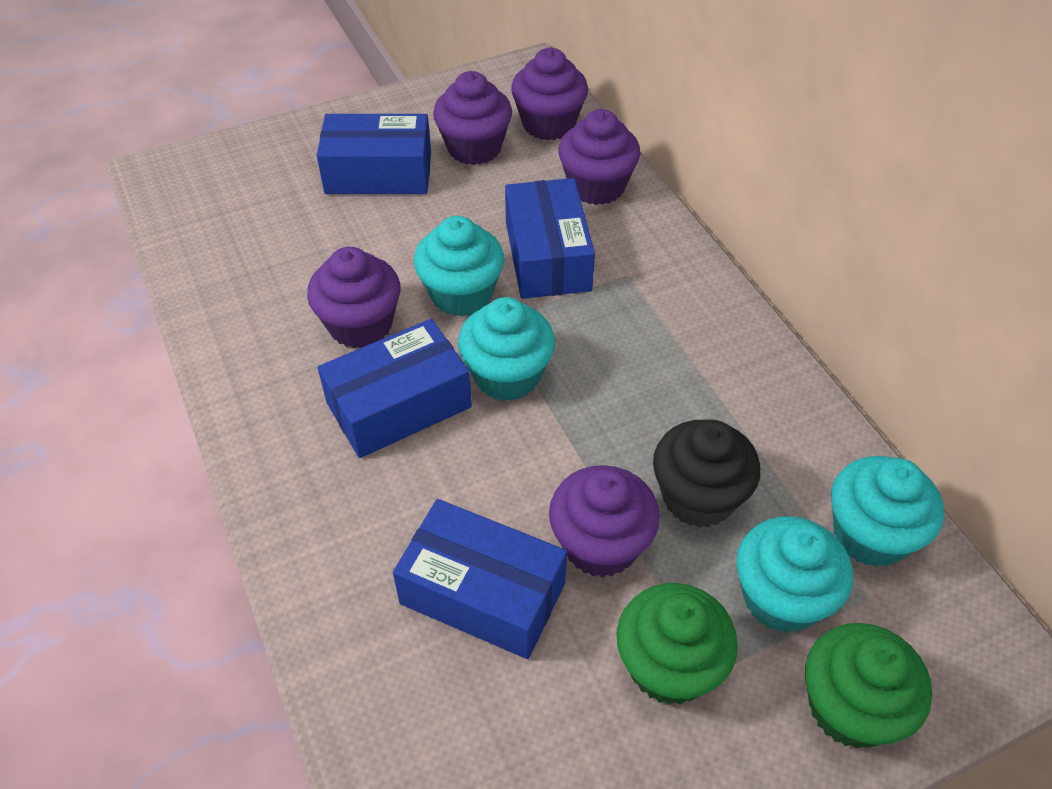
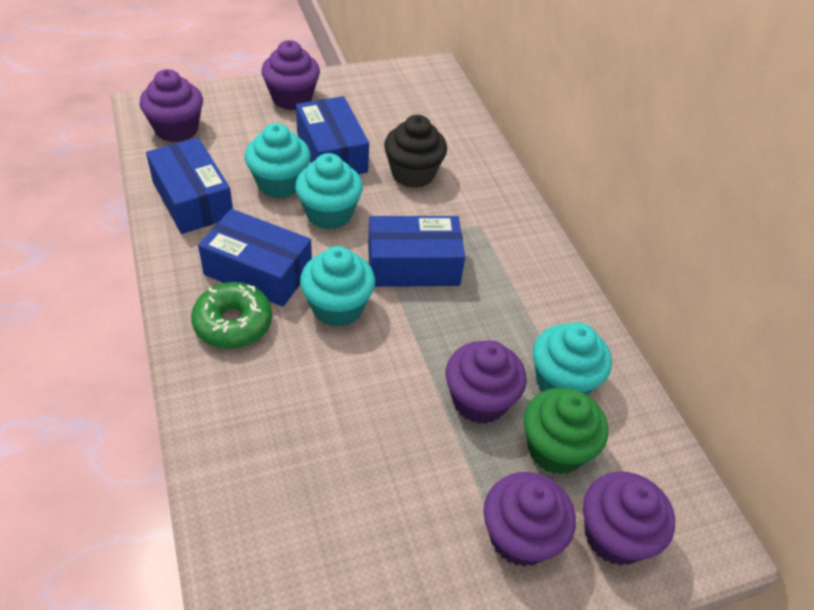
green cupcake: 2 -> 1
green donut: 0 -> 1

